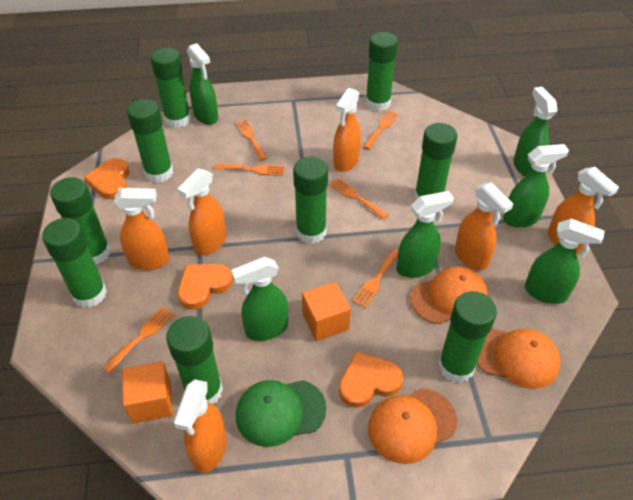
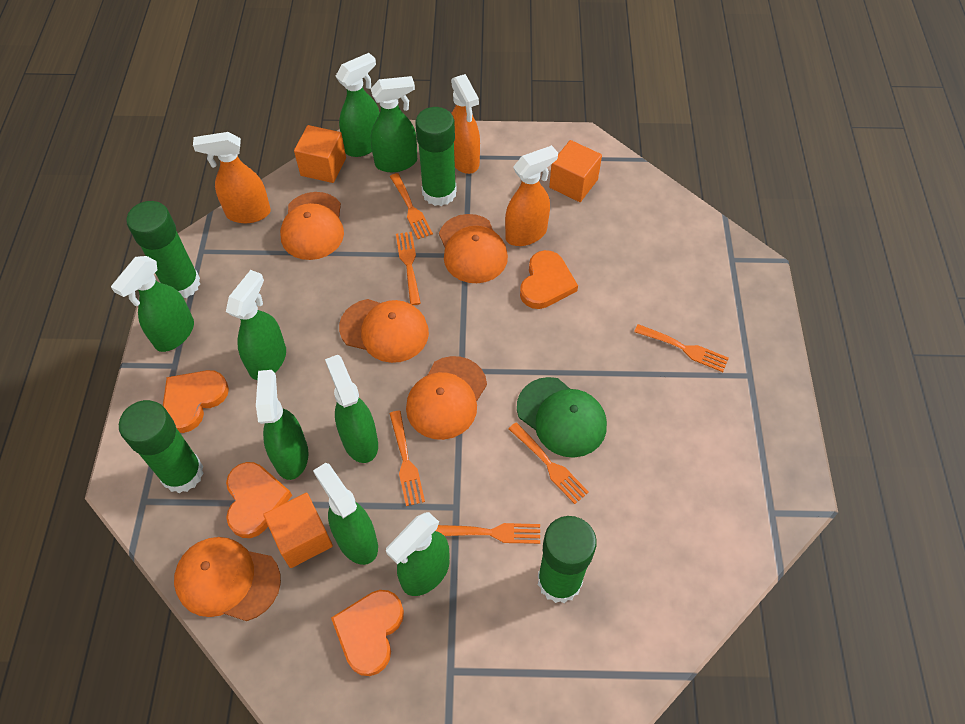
green glue stick: 9 -> 4
green spray bottle: 6 -> 8
orange cap: 3 -> 5
orange cube: 2 -> 3
orange heart: 3 -> 4
orange spray bottle: 6 -> 3

